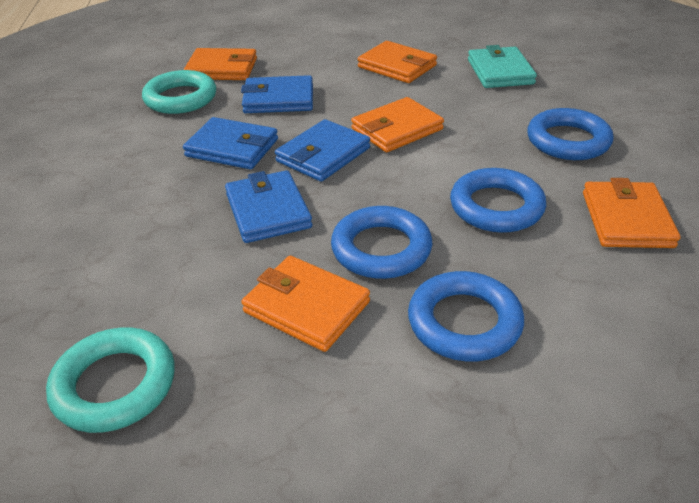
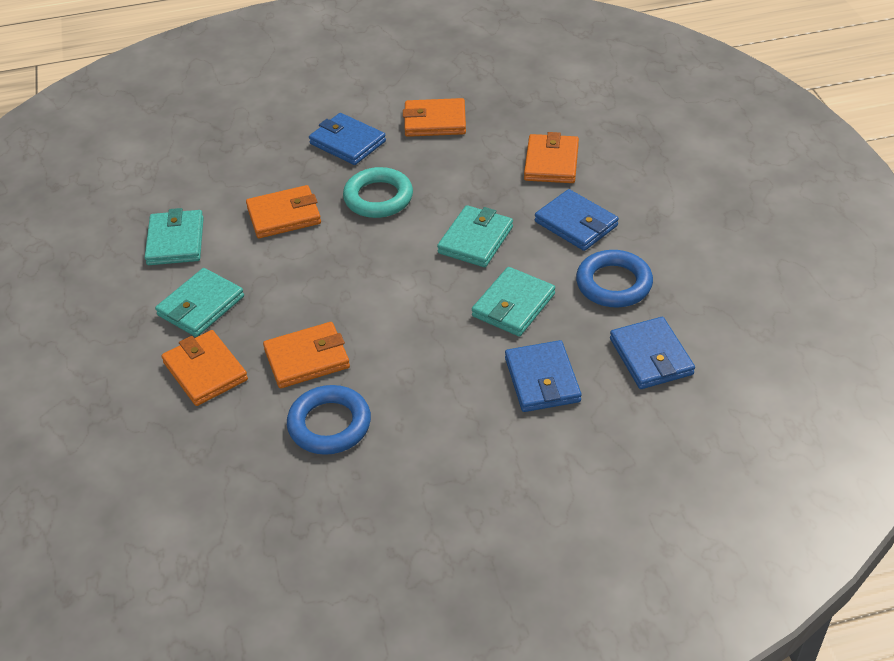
blue ring: 4 -> 2
turquoise ring: 2 -> 1
turquoise wallet: 1 -> 4

